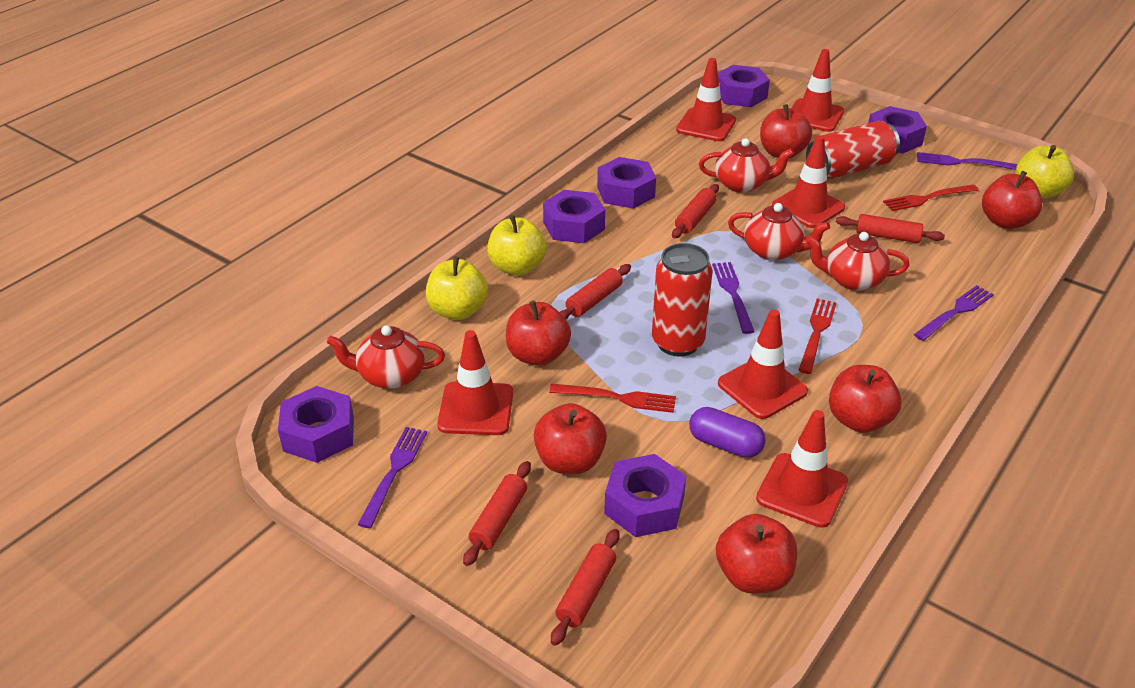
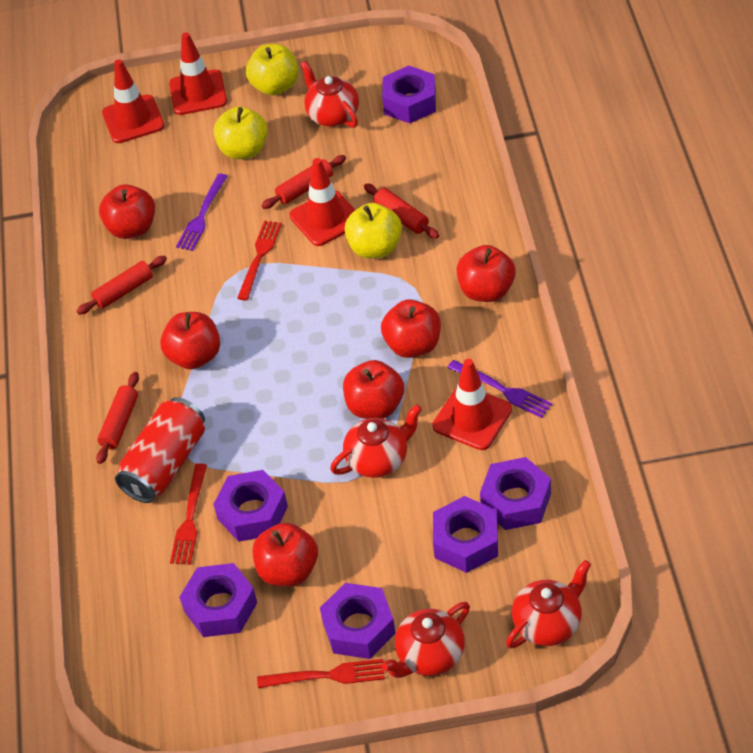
purple capsule: 1 -> 0
purple fork: 4 -> 2
red can: 2 -> 1
red rolling pin: 5 -> 4
red traffic cone: 6 -> 4

